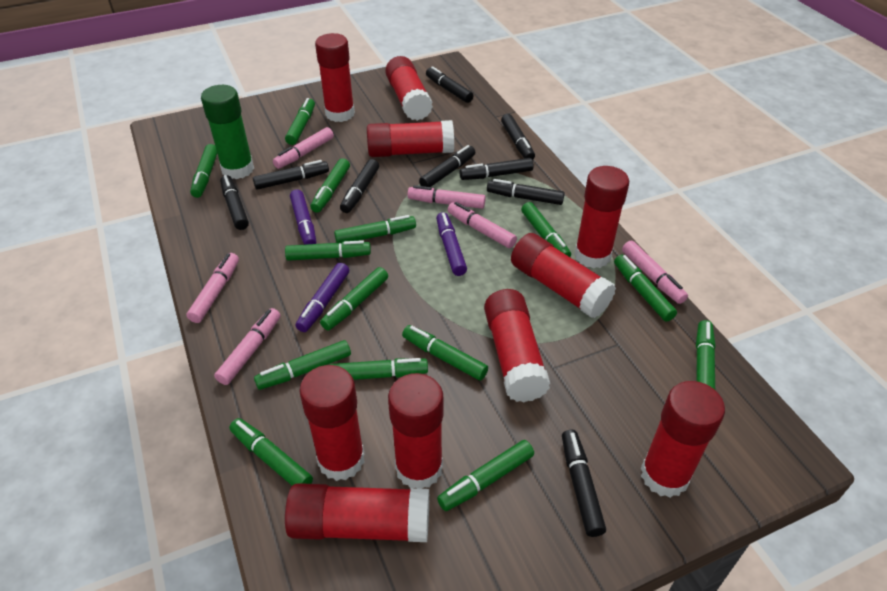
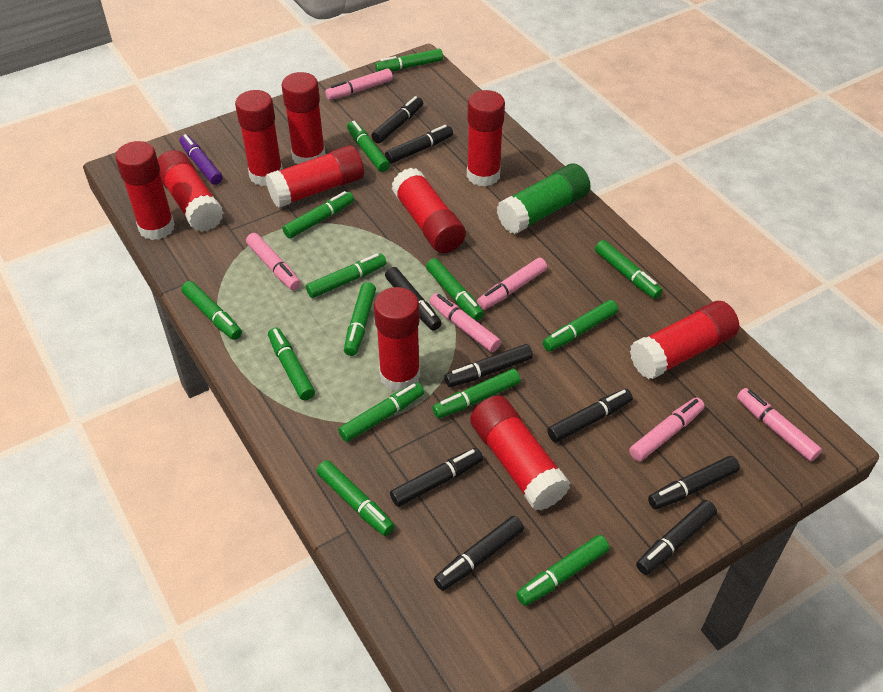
purple marker: 3 -> 1

